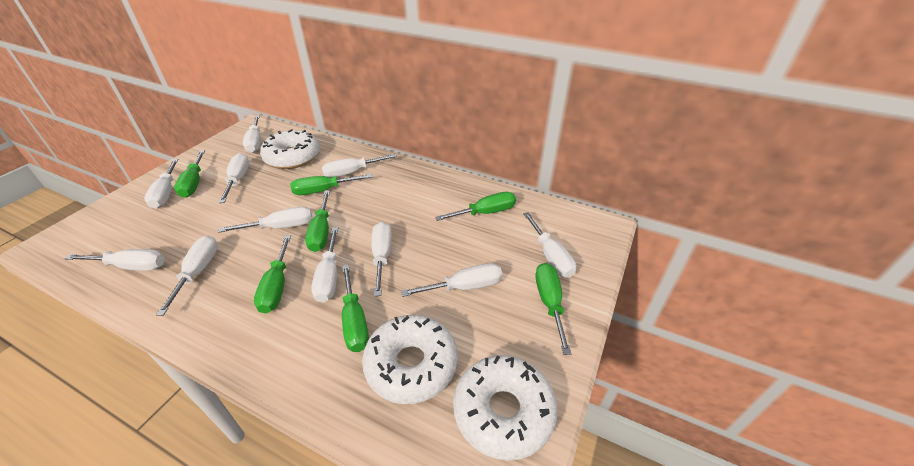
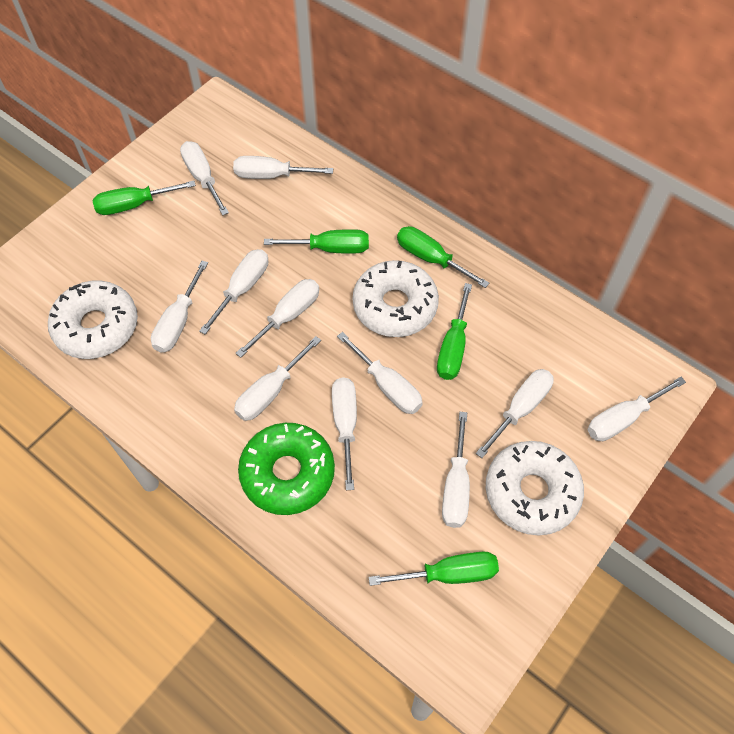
green donut: 0 -> 1
green screwdriver: 7 -> 5

